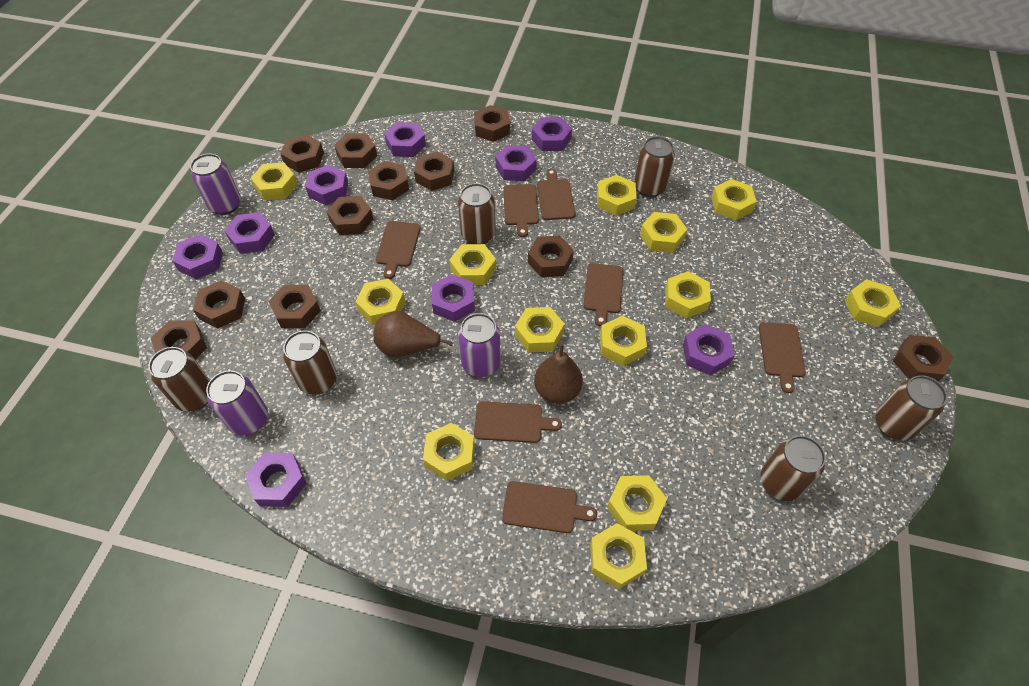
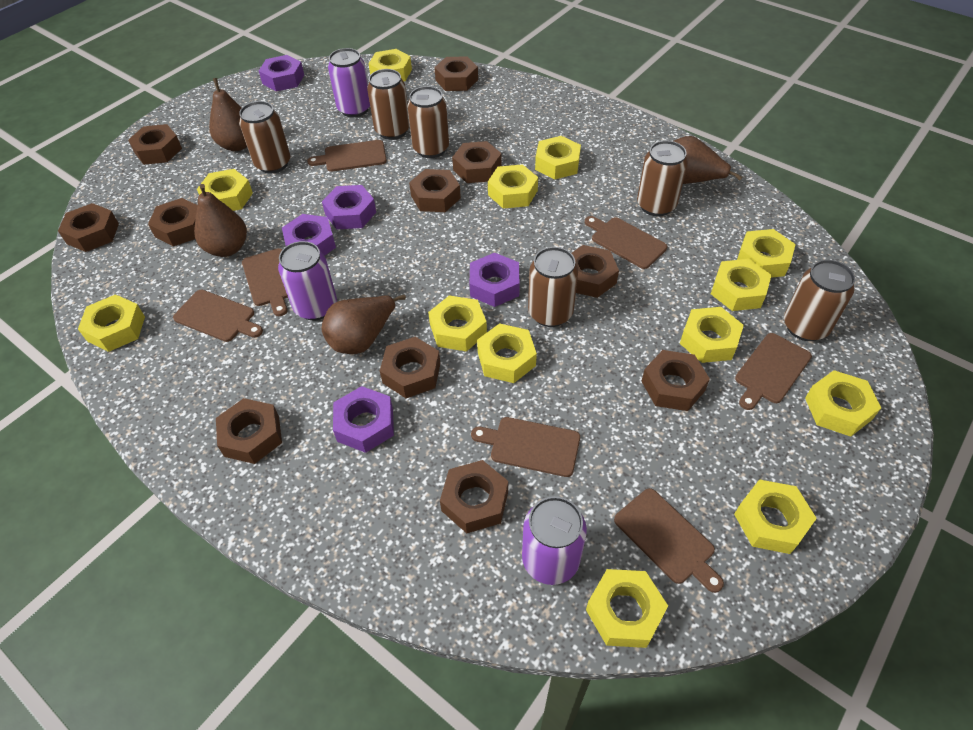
brown pear: 2 -> 4
purple nut: 9 -> 5

